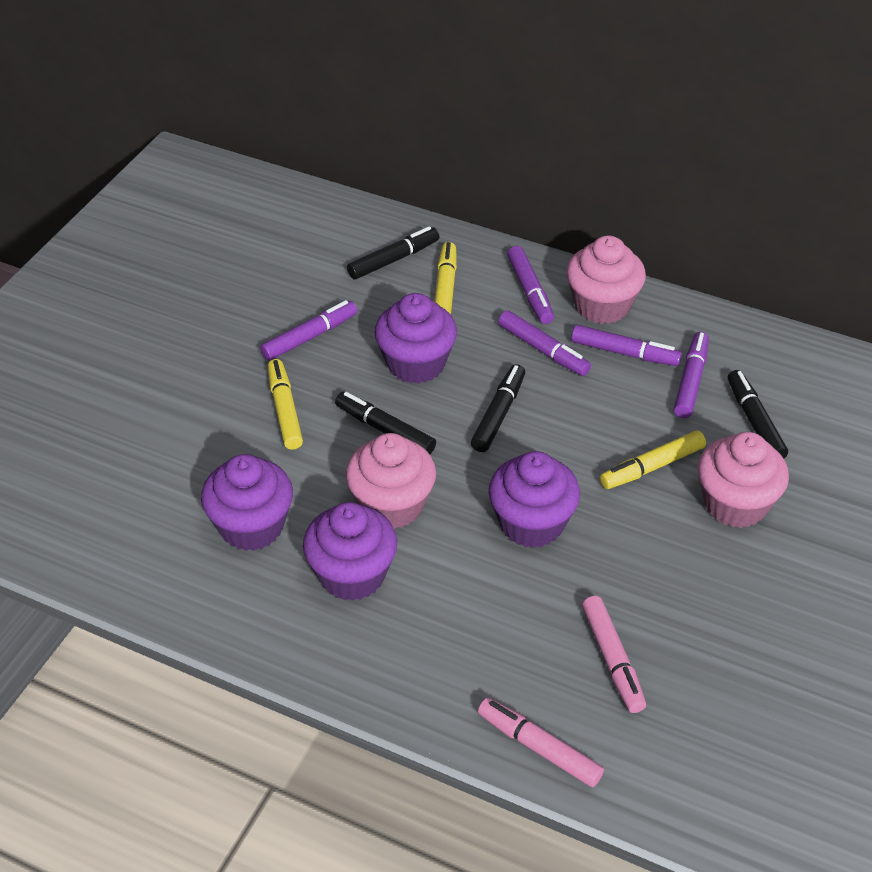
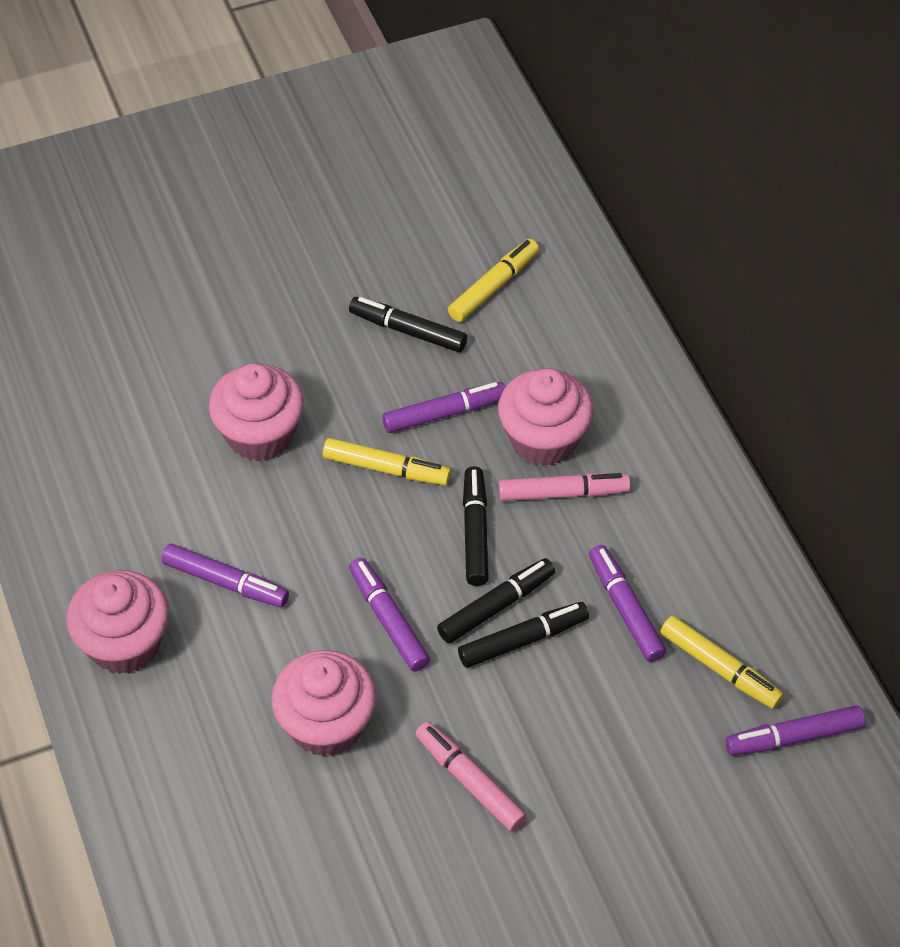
pink cupcake: 3 -> 4
purple cupcake: 4 -> 0

